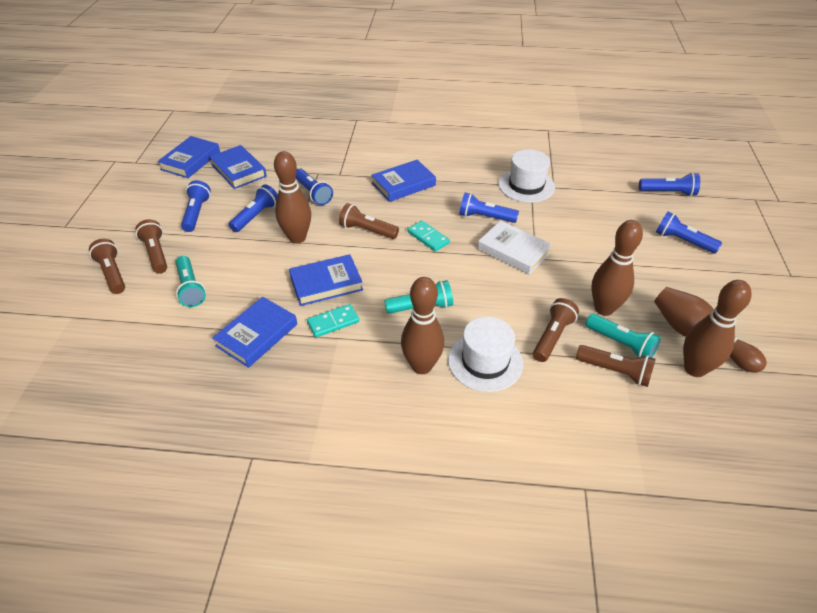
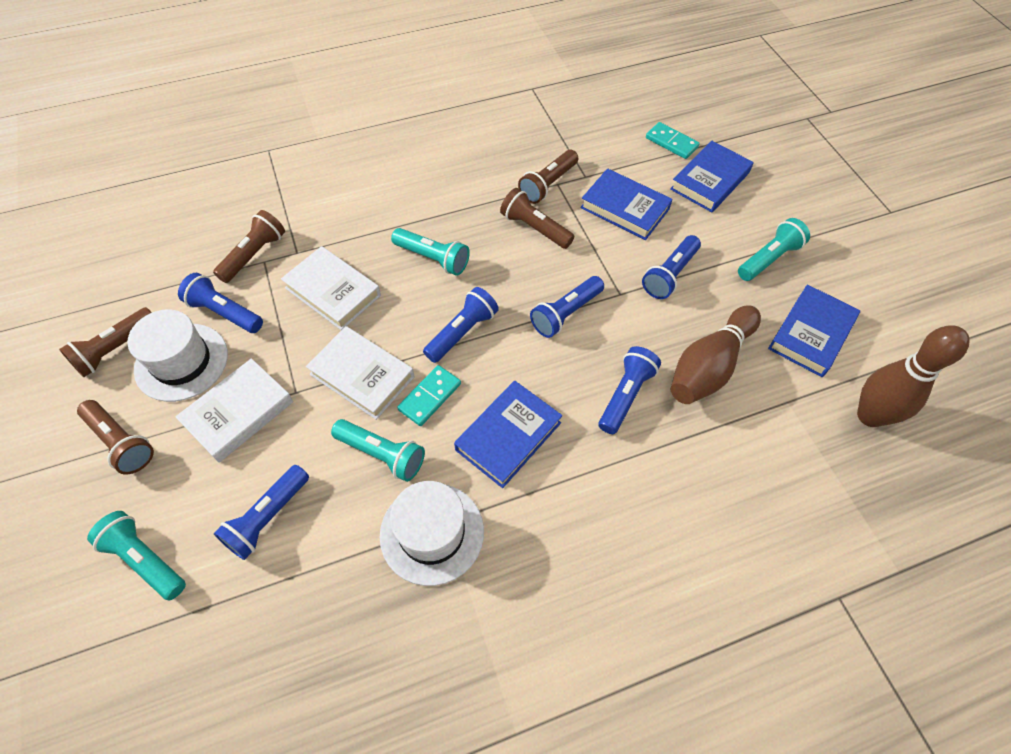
blue book: 5 -> 4
brown bowling pin: 5 -> 2
turquoise flashlight: 3 -> 4
white book: 1 -> 3

